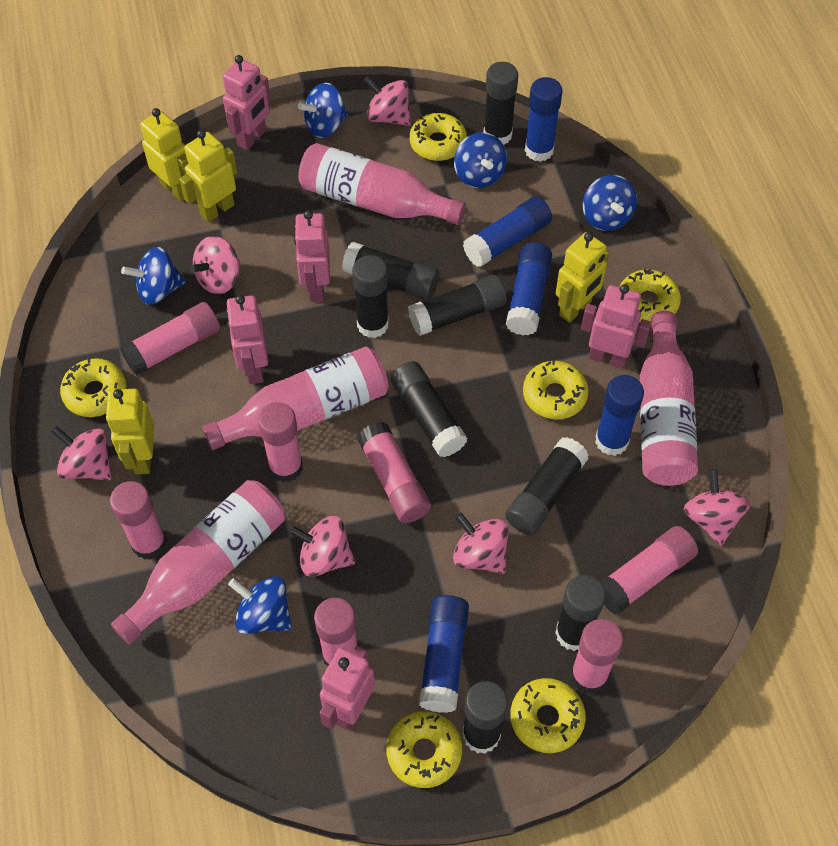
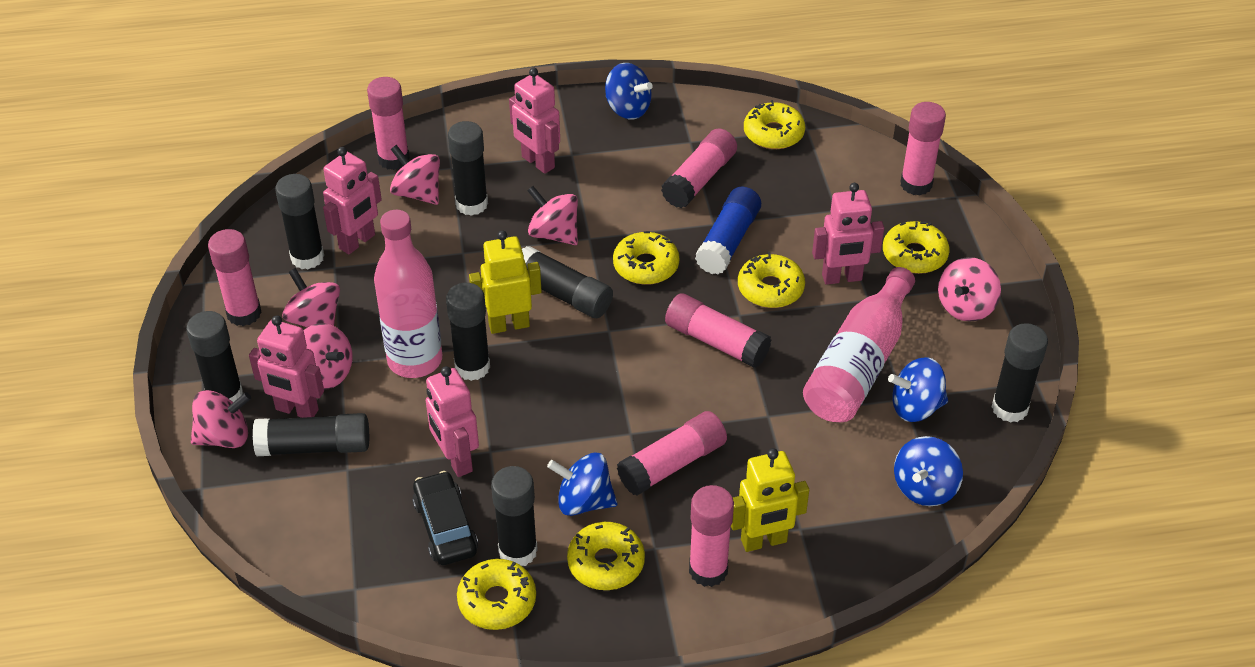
black car: 0 -> 1
blue glue stick: 5 -> 1
blue spinning top: 5 -> 4
pink bottle: 4 -> 2
yellow robot: 4 -> 2

